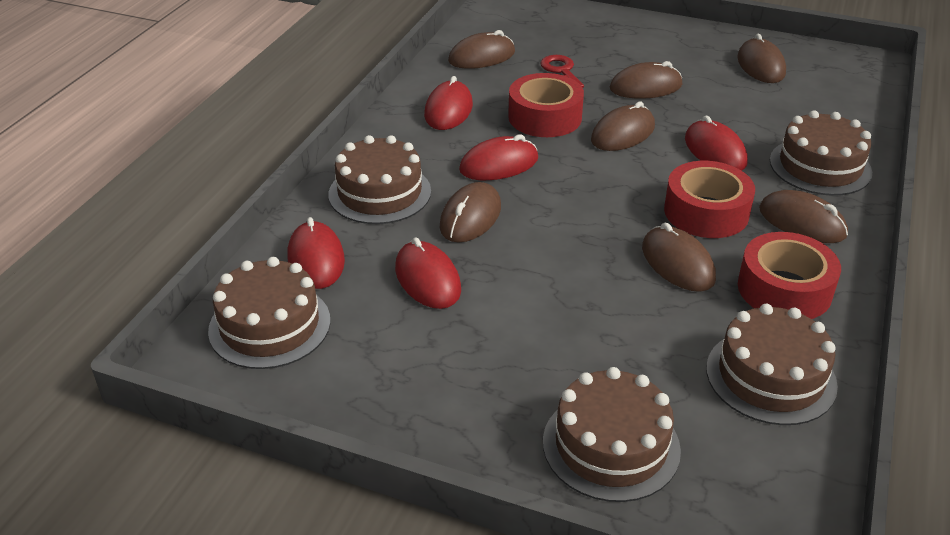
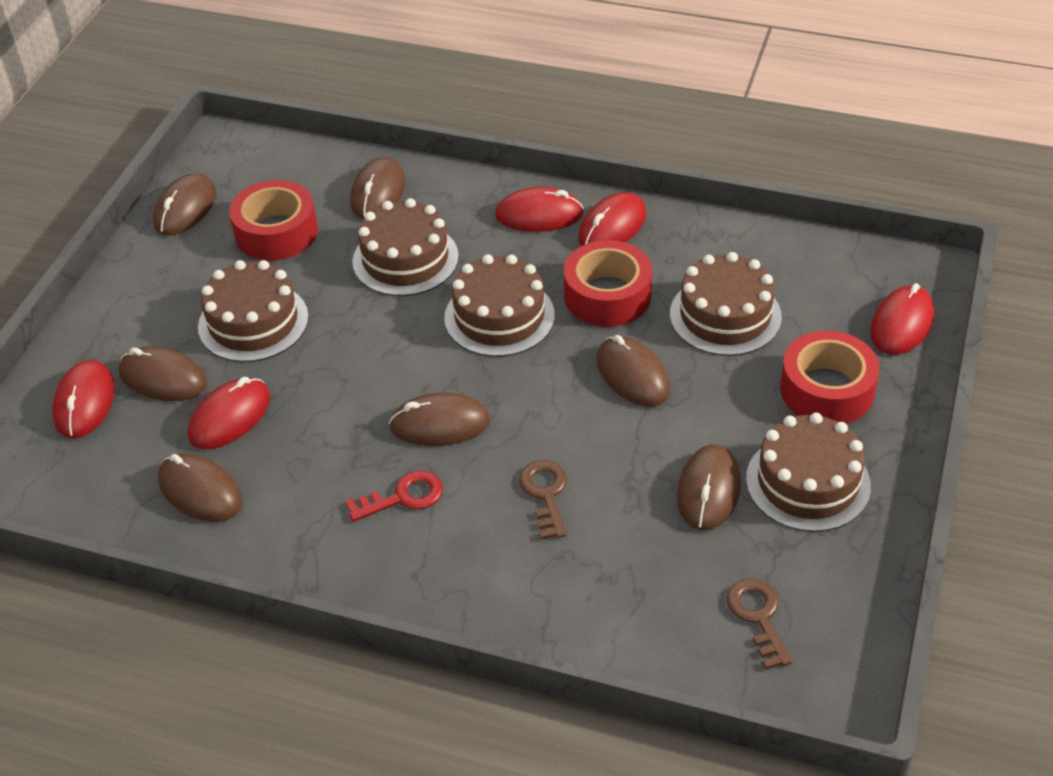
brown key: 0 -> 2

